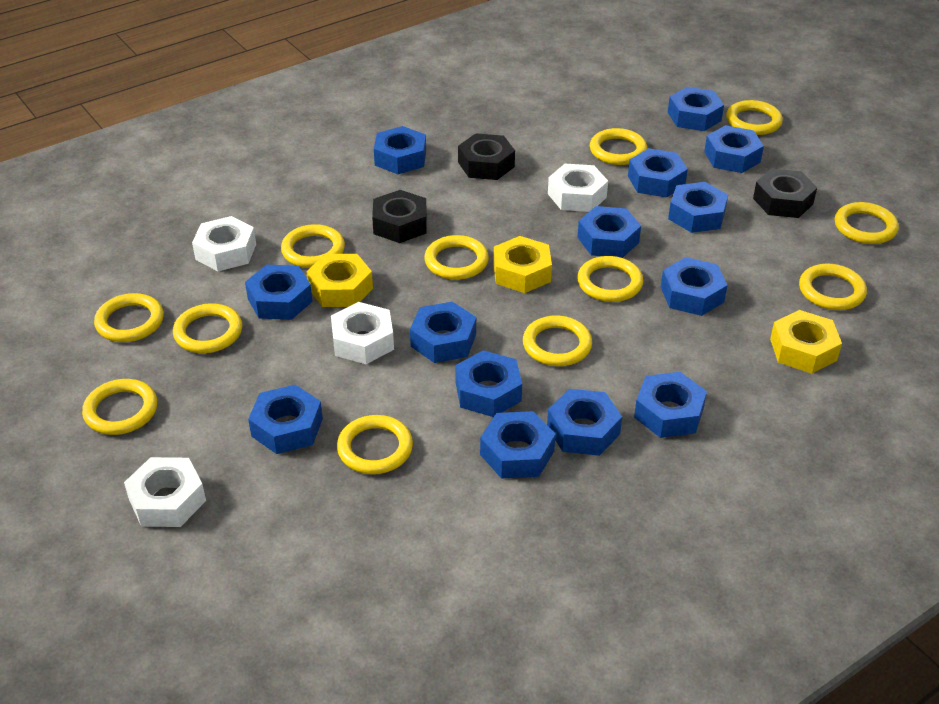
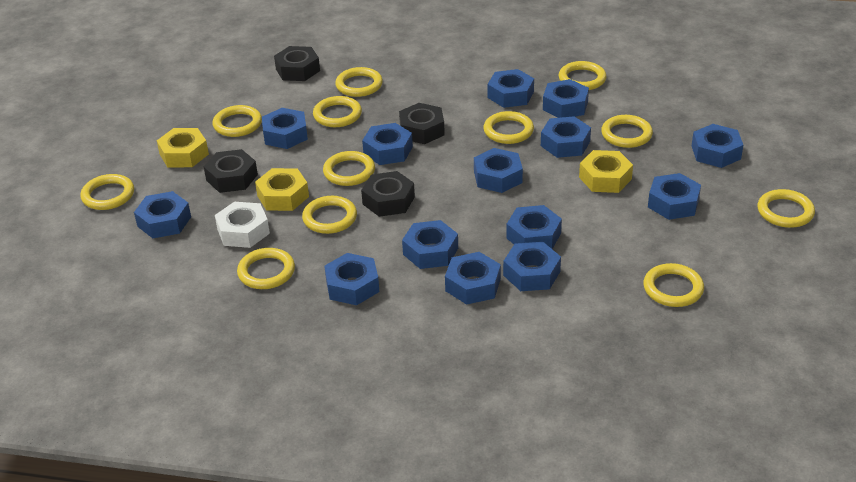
black nut: 3 -> 4
white nut: 4 -> 1

